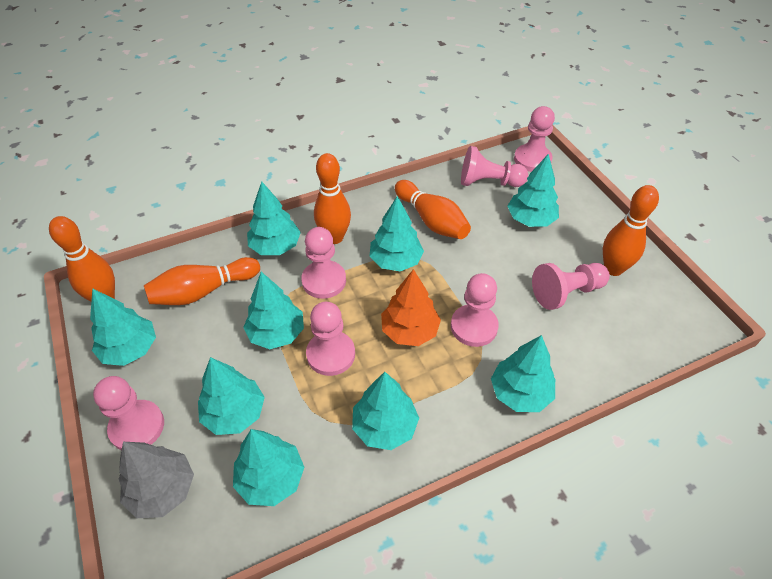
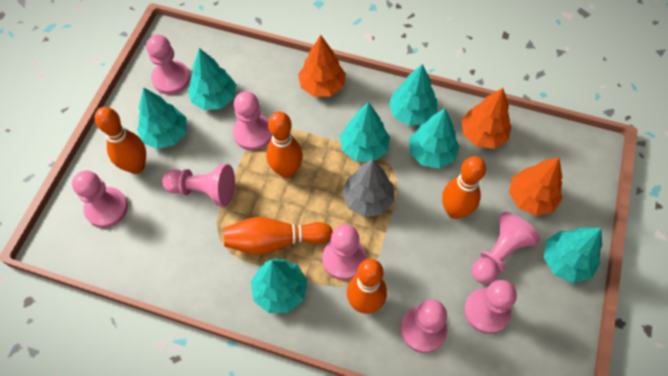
orange tree: 1 -> 3
pink pawn: 7 -> 8
turquoise tree: 9 -> 7

